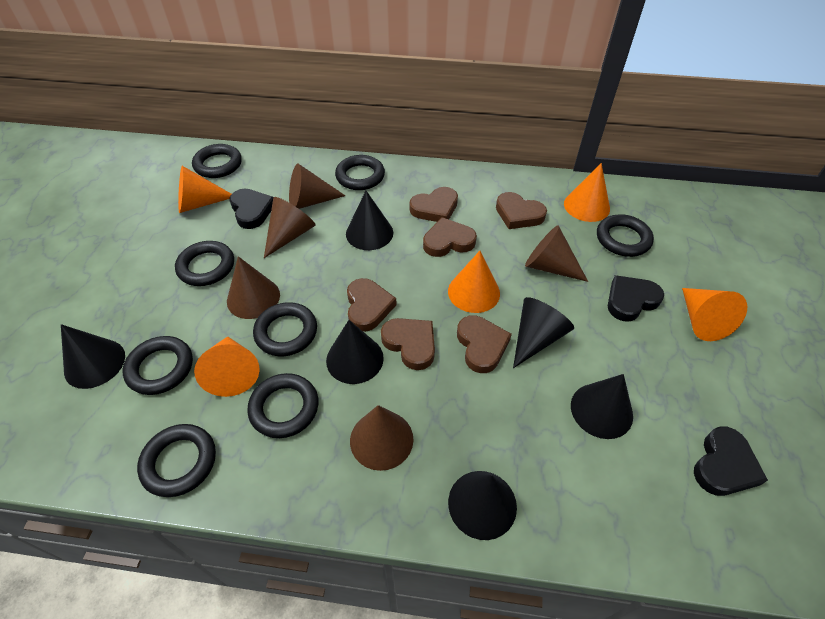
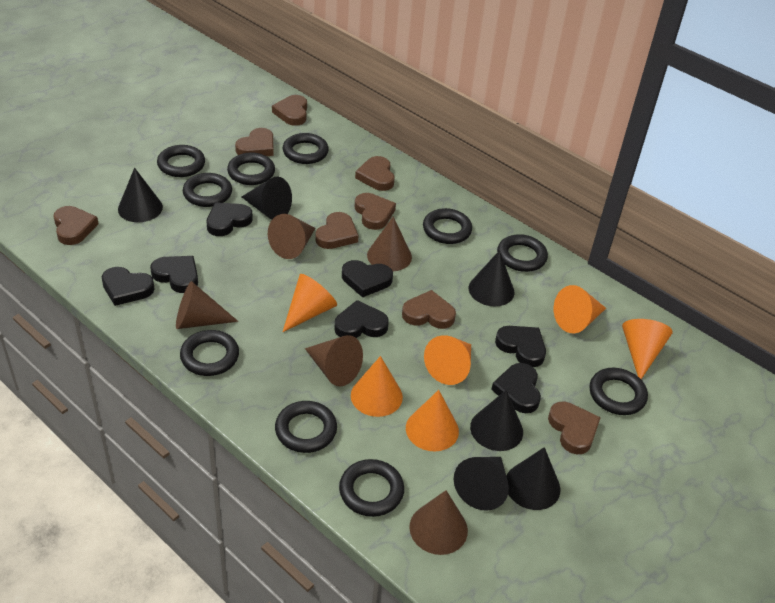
black heart: 3 -> 7
black ring: 8 -> 10
brown heart: 6 -> 8
orange cone: 5 -> 6

